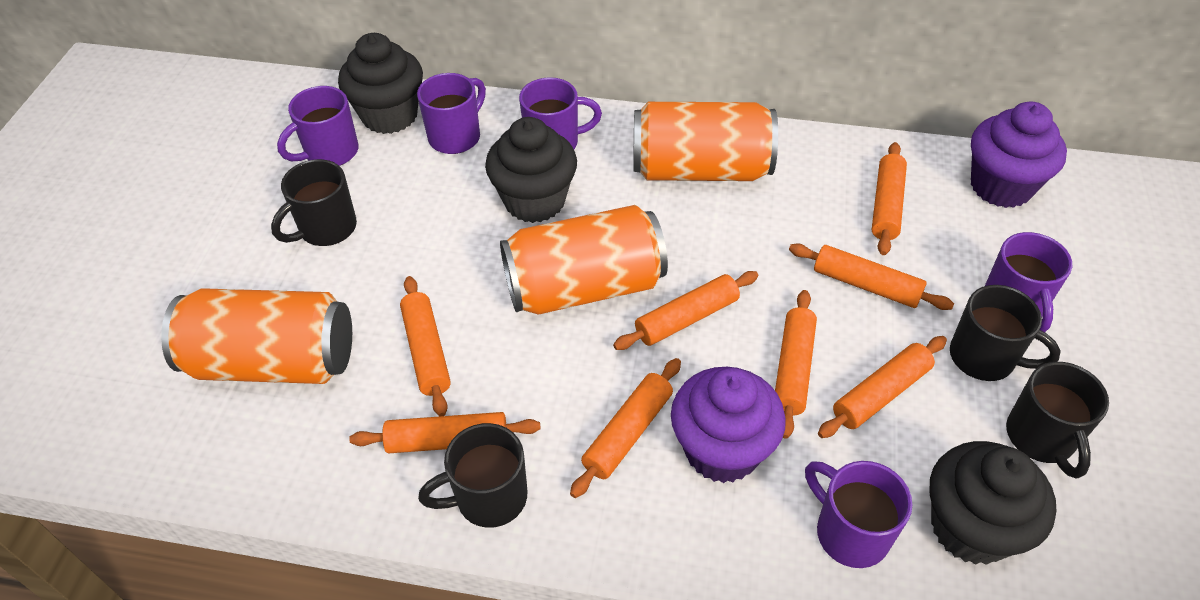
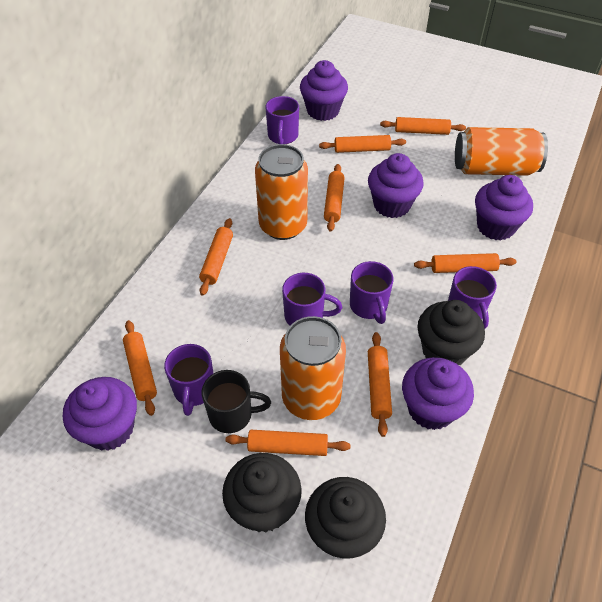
black mug: 4 -> 1
purple cupcake: 2 -> 5

